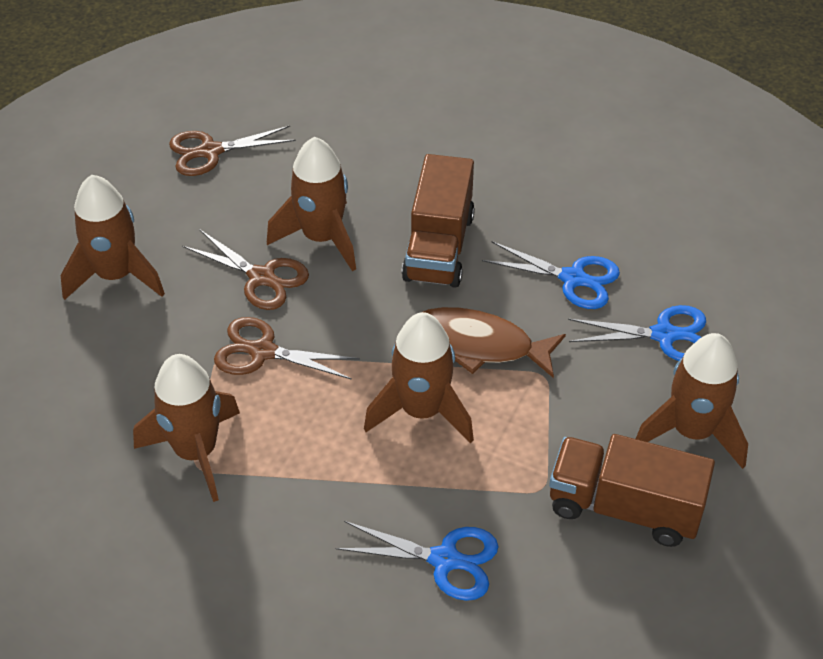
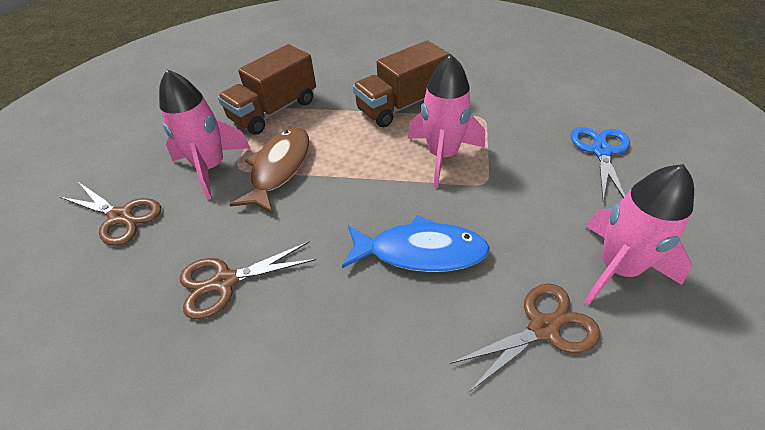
blue fish: 0 -> 1
blue scissors: 3 -> 1
brown rocket: 5 -> 0
pink rocket: 0 -> 3

